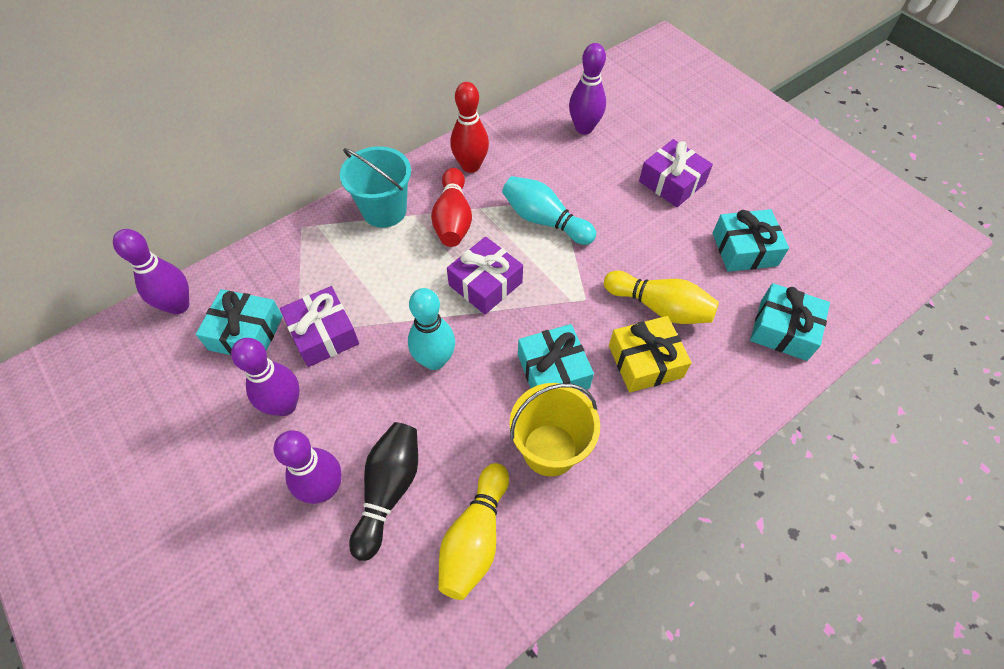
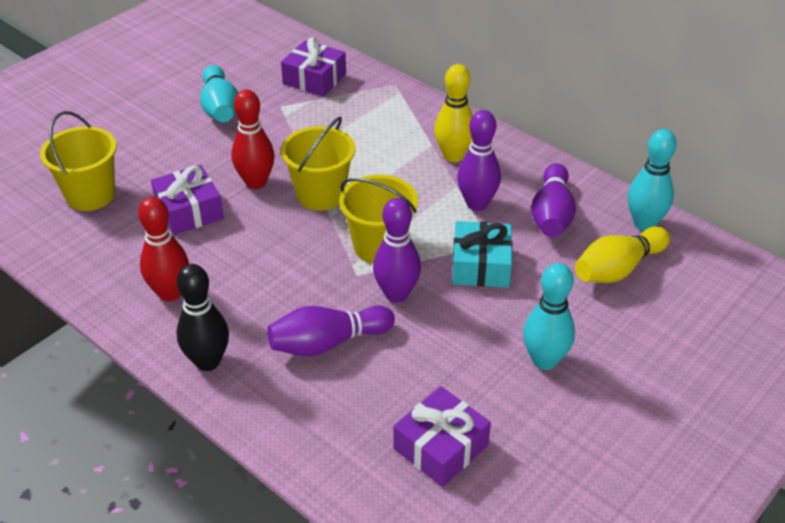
turquoise bowling pin: 2 -> 3
turquoise bucket: 1 -> 0
turquoise gift: 4 -> 1
yellow bucket: 1 -> 3
yellow gift: 1 -> 0

